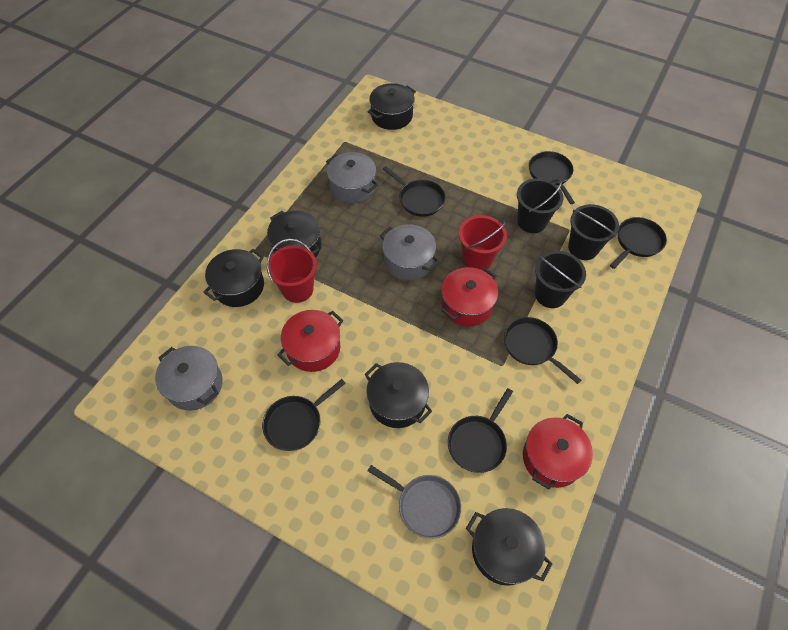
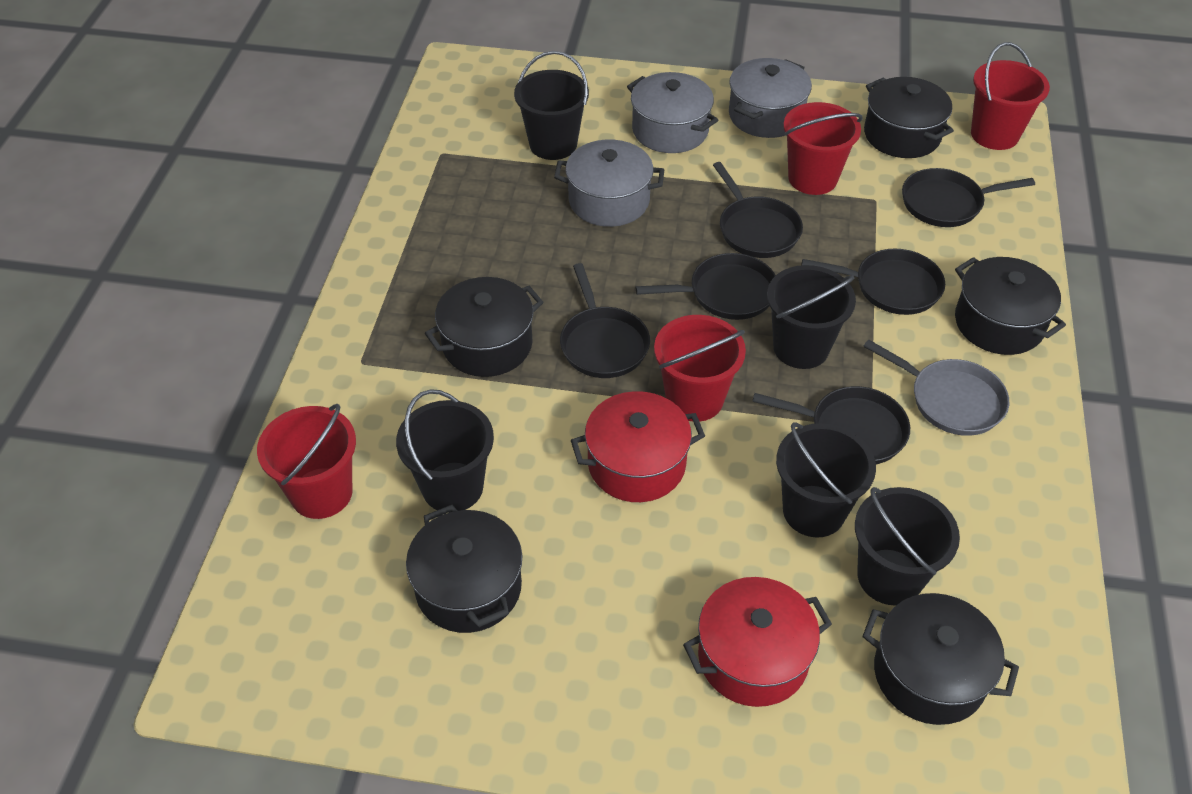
black bucket: 3 -> 5
red bucket: 2 -> 4
red pot: 3 -> 2

